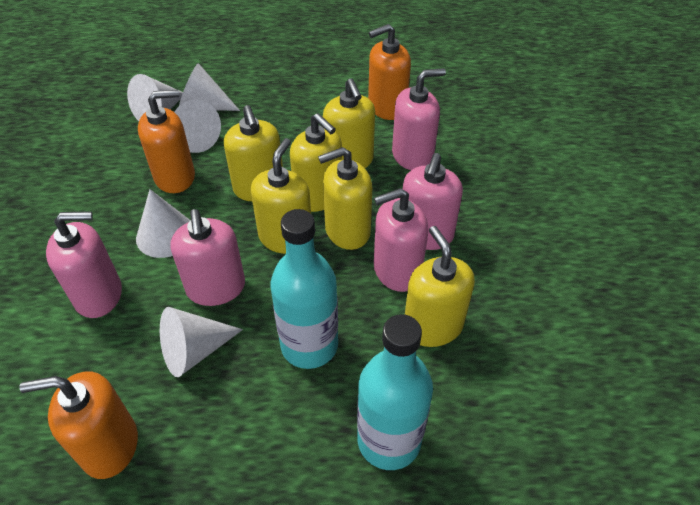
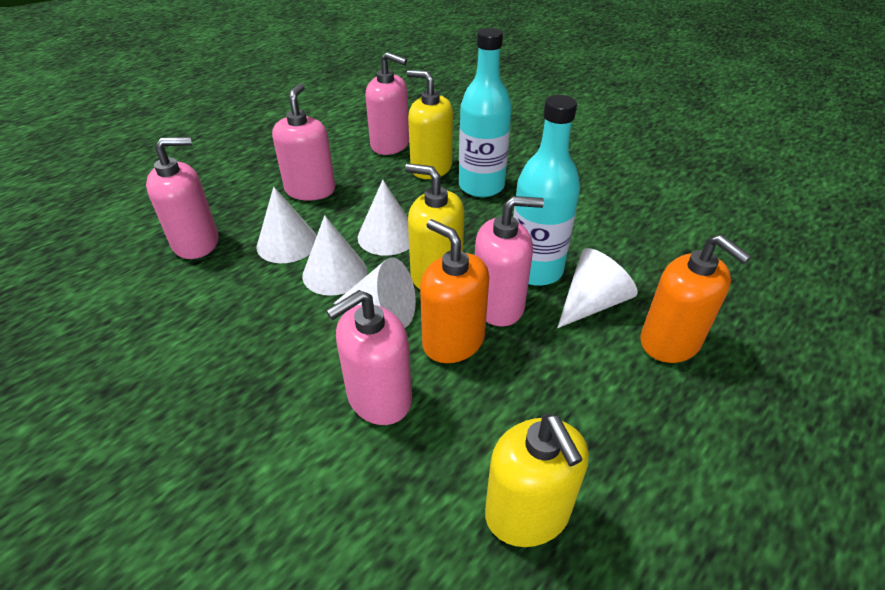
orange soap dispenser: 3 -> 2
yellow soap dispenser: 6 -> 3

